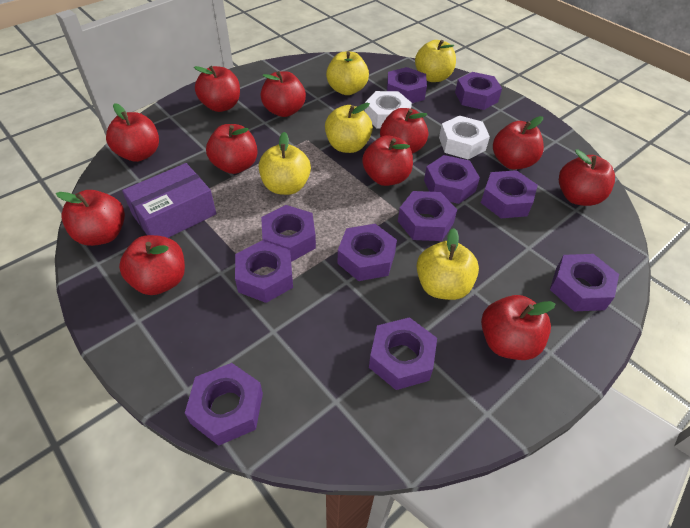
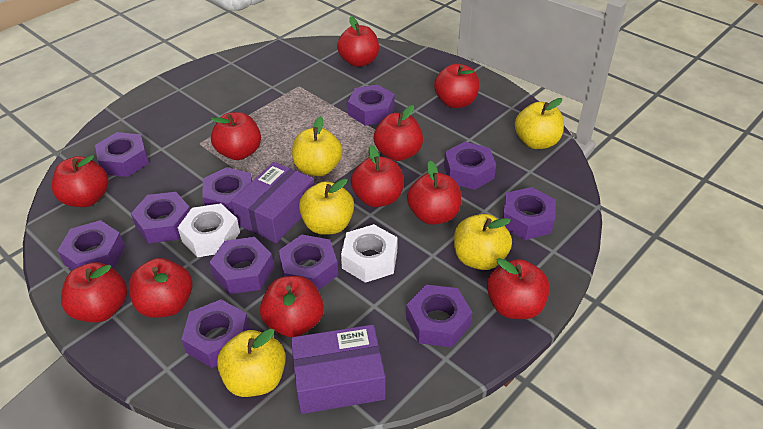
purple box: 1 -> 2

